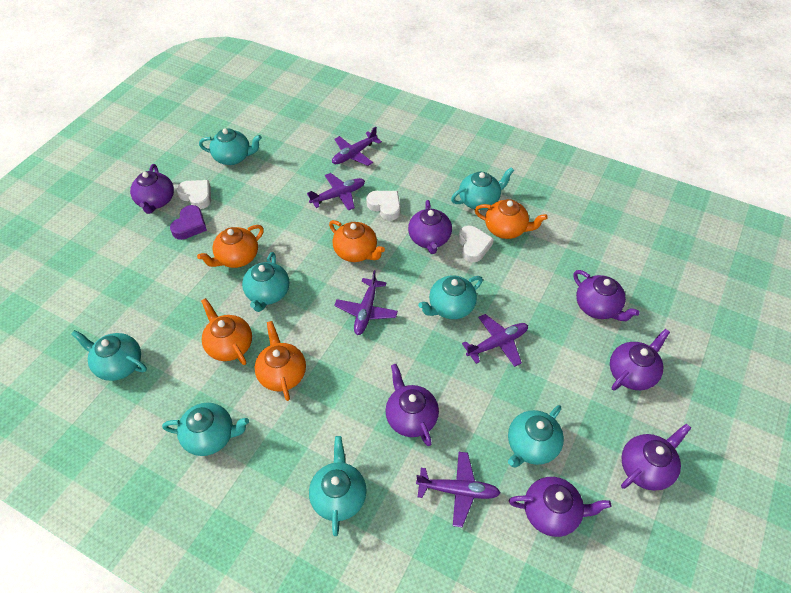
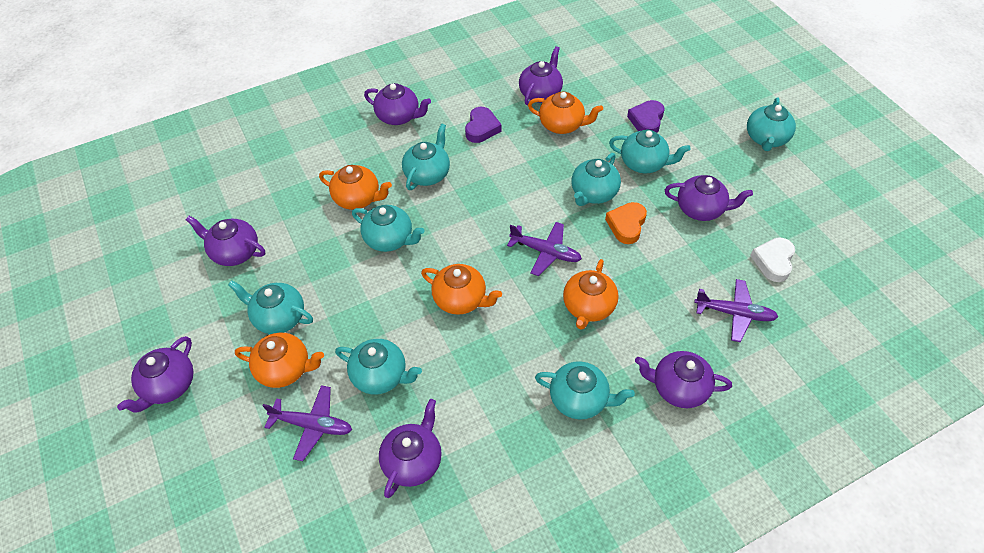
orange heart: 0 -> 1
purple heart: 1 -> 2
purple plane: 5 -> 3
white heart: 3 -> 1

